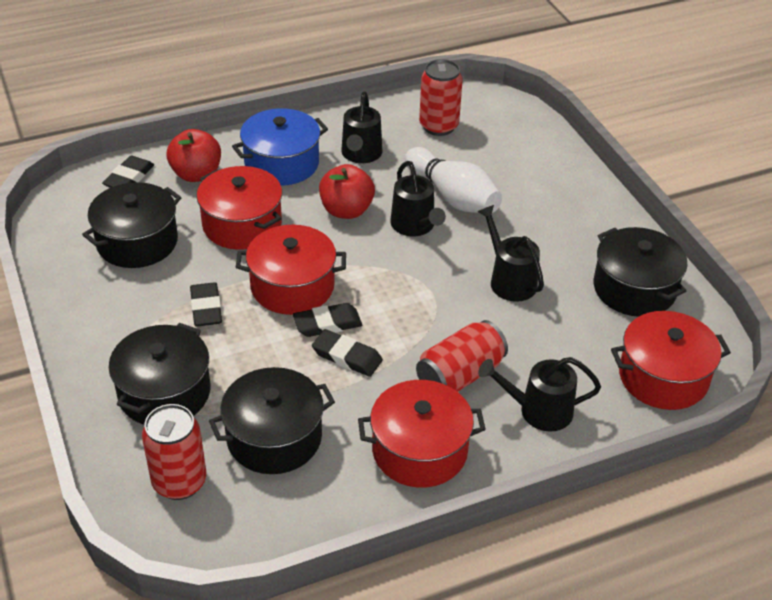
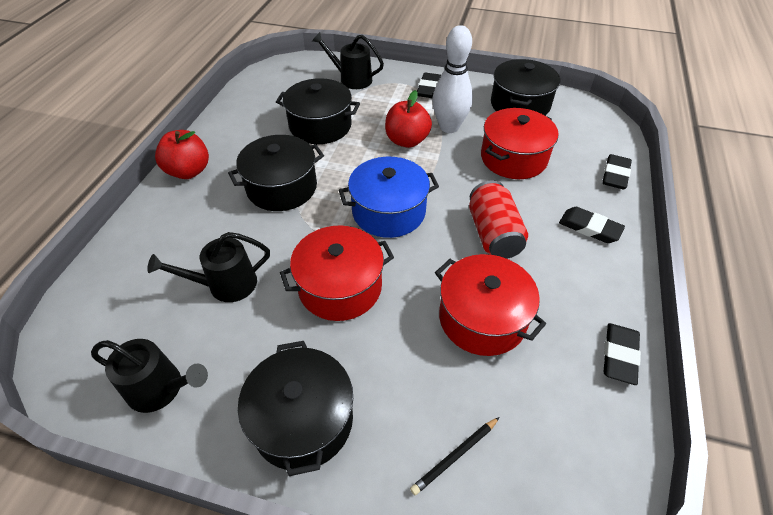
black pencil: 0 -> 1
black watering can: 4 -> 3
red can: 3 -> 1
red pot: 4 -> 3

